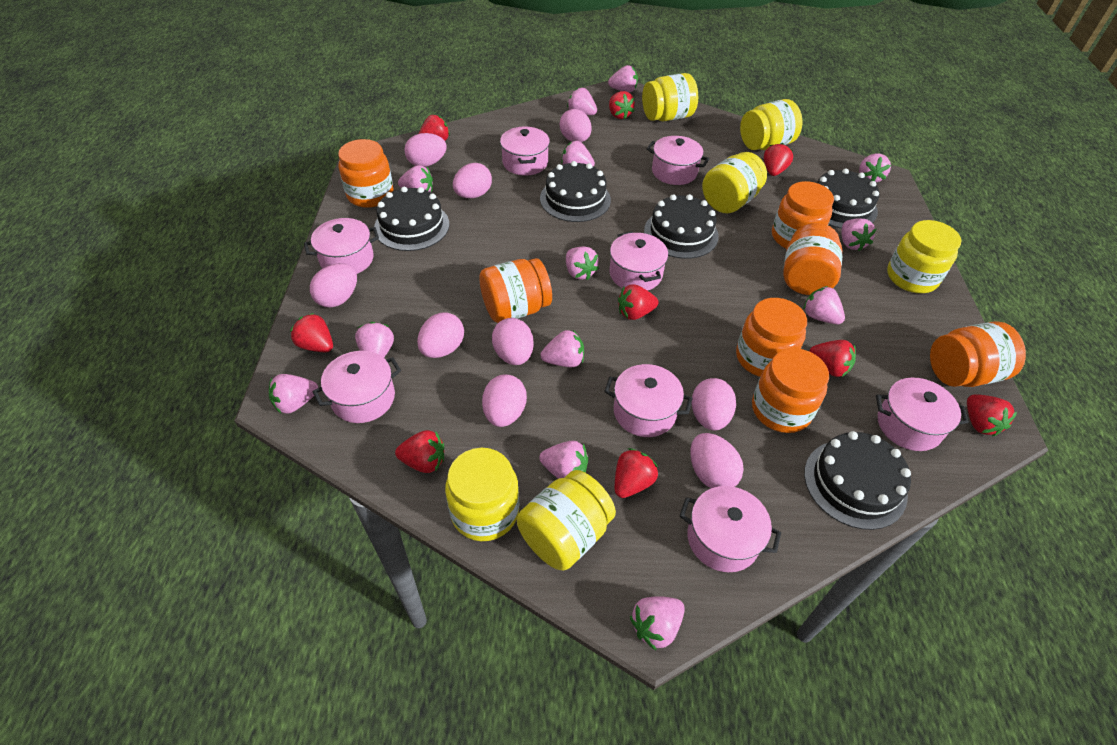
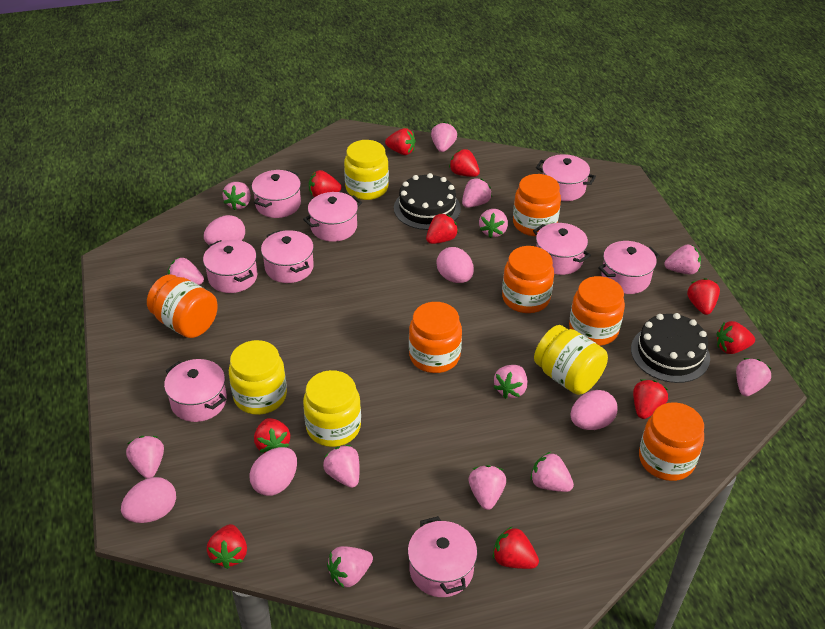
black cake: 5 -> 2
orange jar: 7 -> 6
pink egg: 9 -> 5
pink pot: 8 -> 9
red strawberry: 9 -> 10
yellow jar: 6 -> 4

